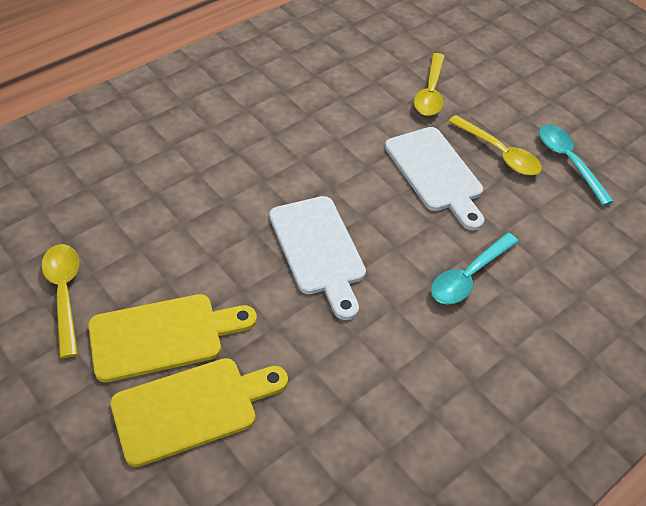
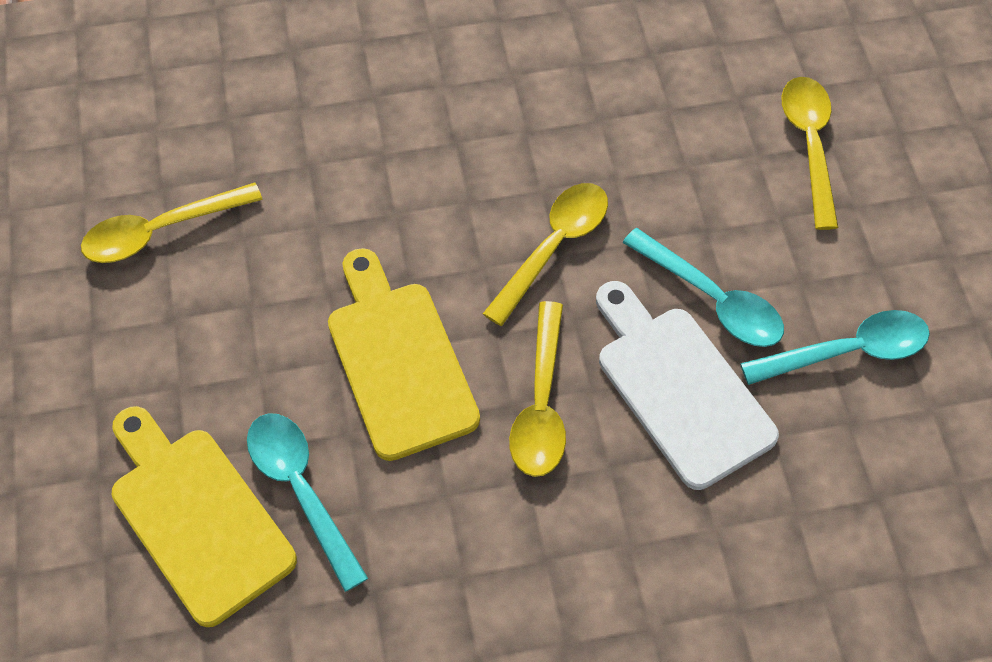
turquoise spoon: 2 -> 3
white cutting board: 2 -> 1
yellow spoon: 3 -> 4

